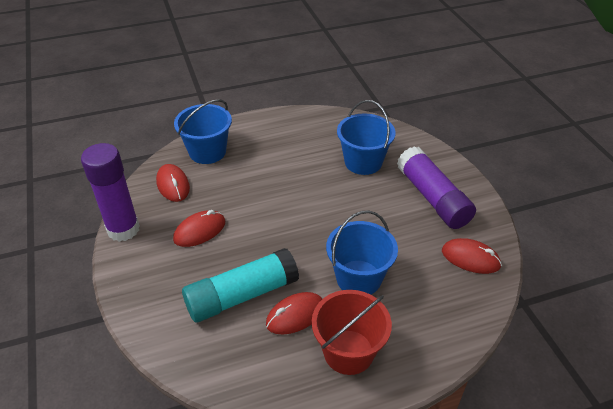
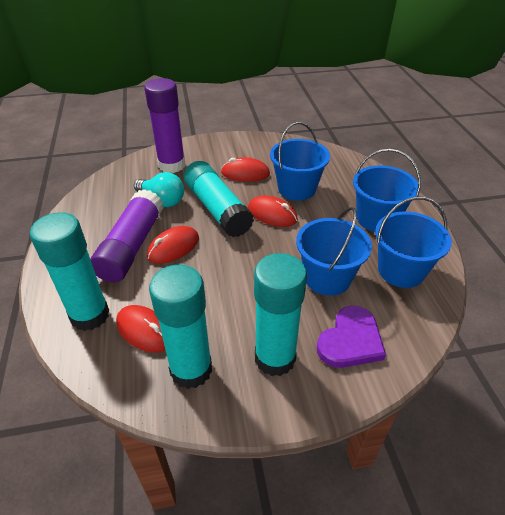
blue bucket: 3 -> 4
purple heart: 0 -> 1
red bucket: 1 -> 0
turquoise glue stick: 1 -> 4
turquoise light bulb: 0 -> 1

